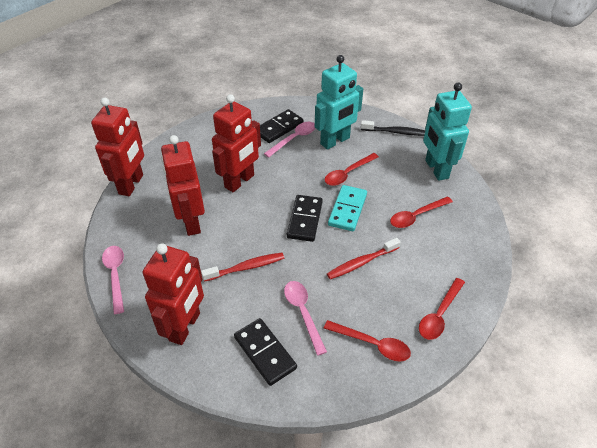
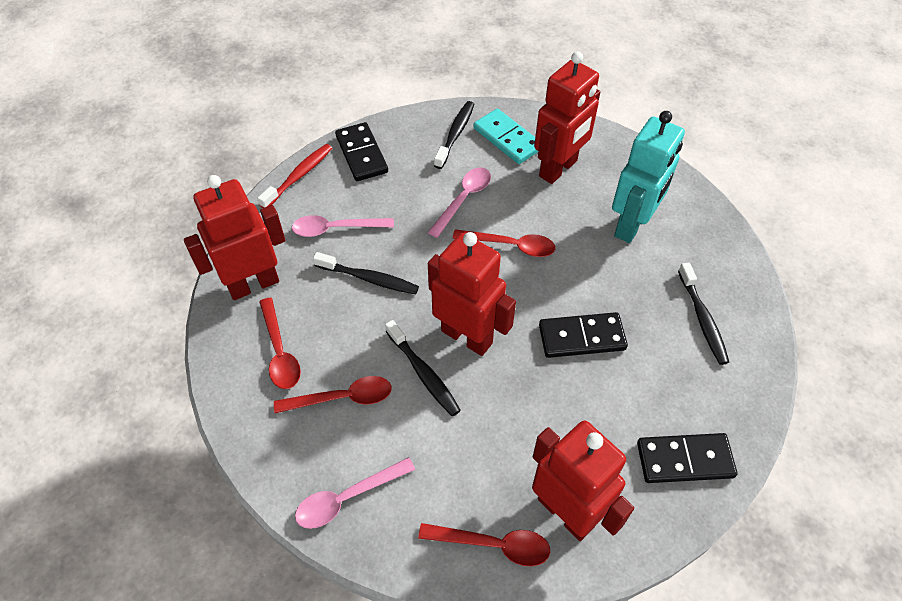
black toothbrush: 1 -> 4
red toothbrush: 2 -> 1
turquoise robot: 2 -> 1

